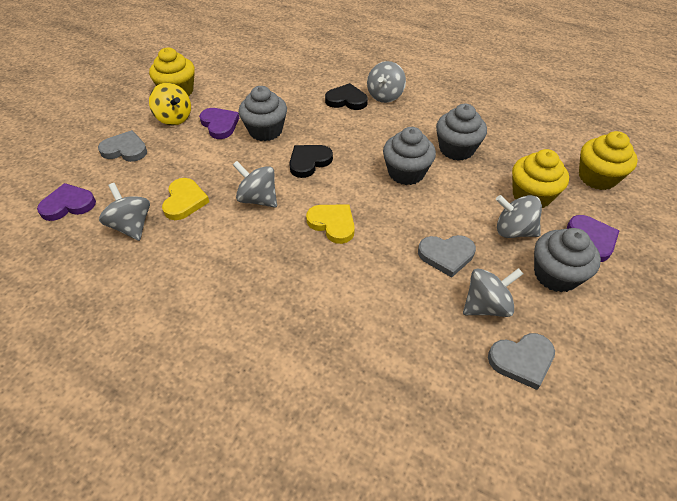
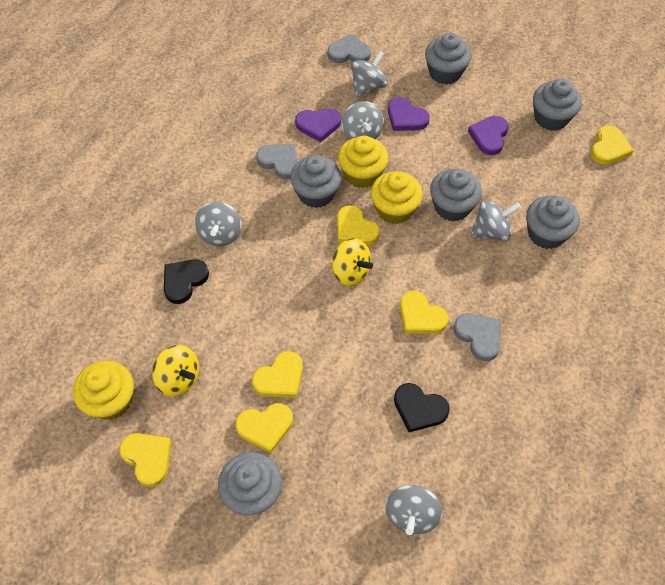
grey cupcake: 4 -> 6
yellow heart: 2 -> 6
yellow spinning top: 1 -> 2

